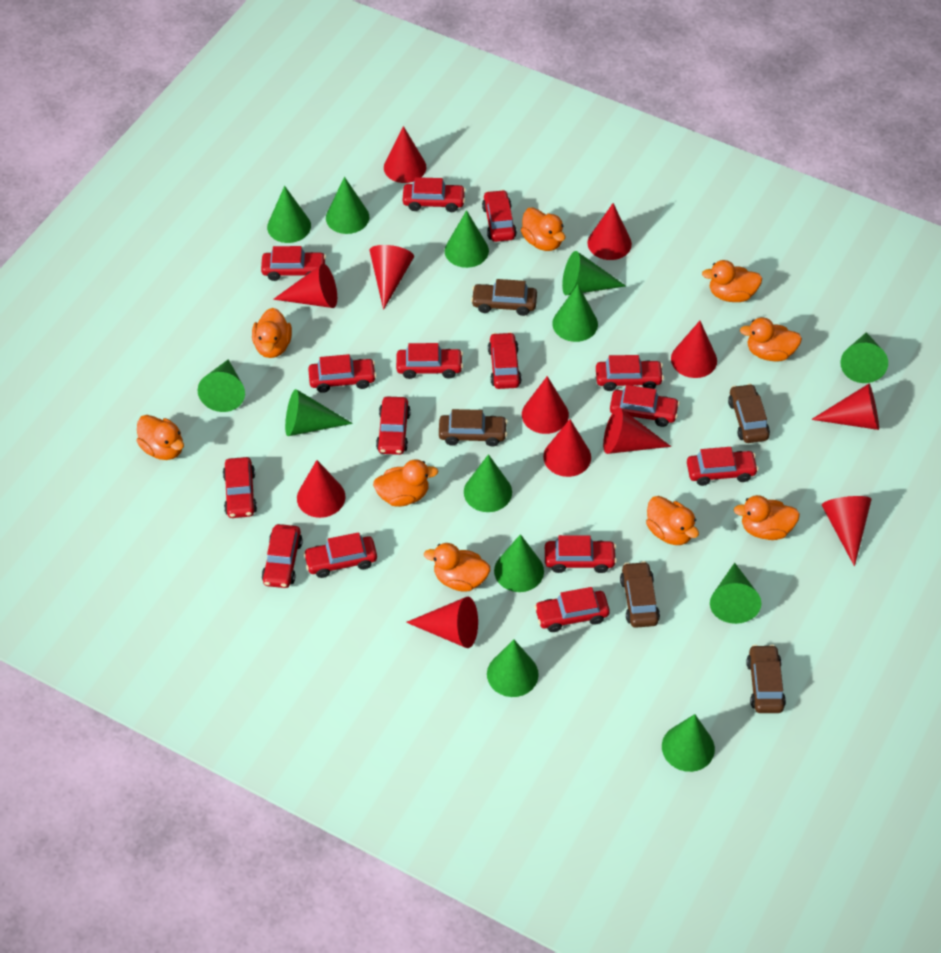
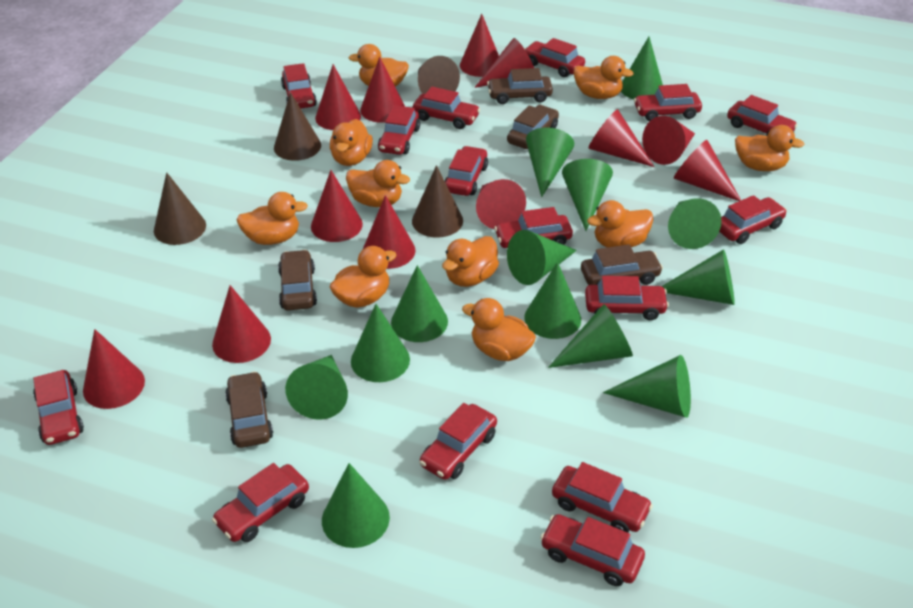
brown cone: 0 -> 4
orange duck: 9 -> 10

